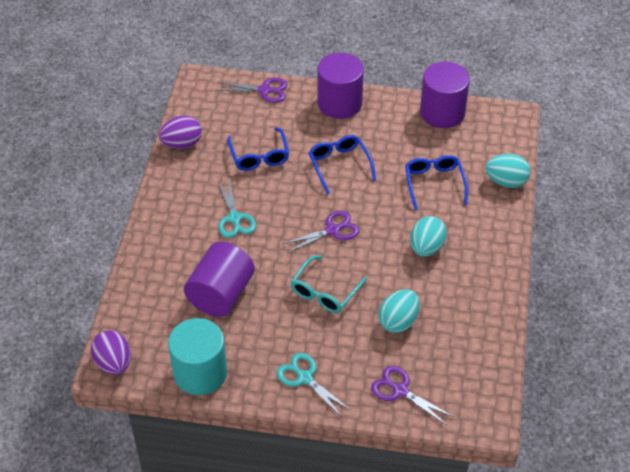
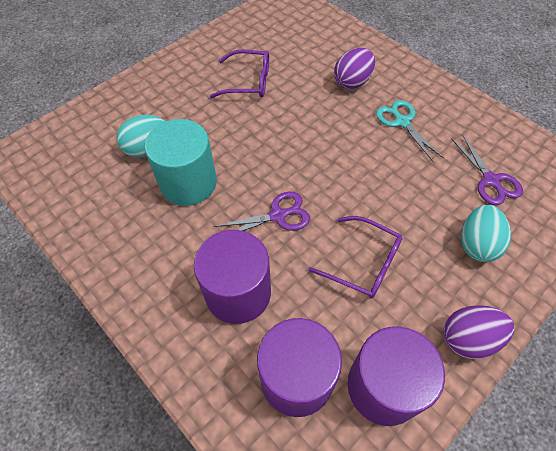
blue glasses: 3 -> 0
purple glasses: 0 -> 2
purple scissors: 3 -> 2
turquoise egg: 3 -> 2
turquoise glasses: 1 -> 0
turquoise scissors: 2 -> 1

